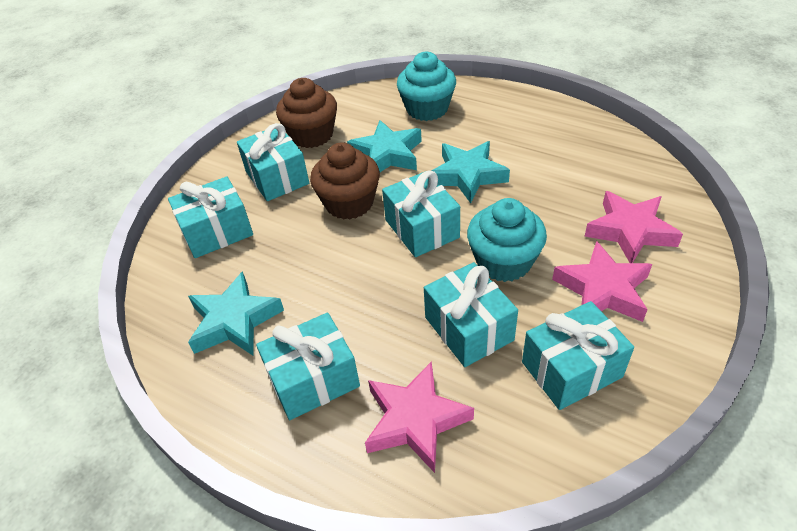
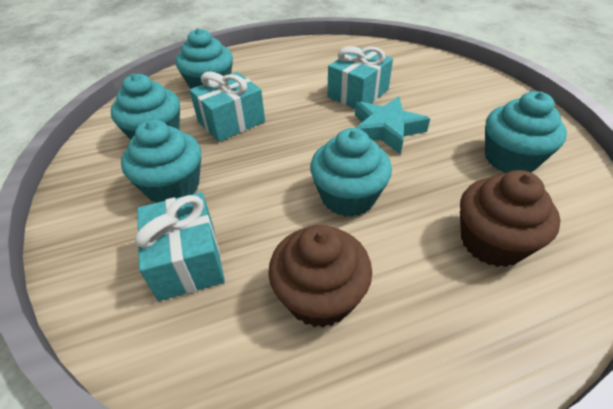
pink star: 3 -> 0
turquoise cupcake: 2 -> 5
turquoise gift: 6 -> 3
turquoise star: 3 -> 1

